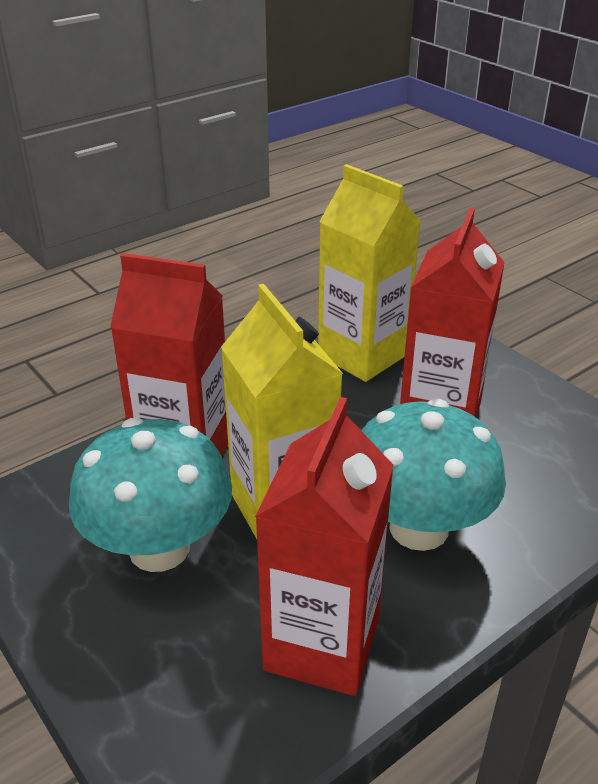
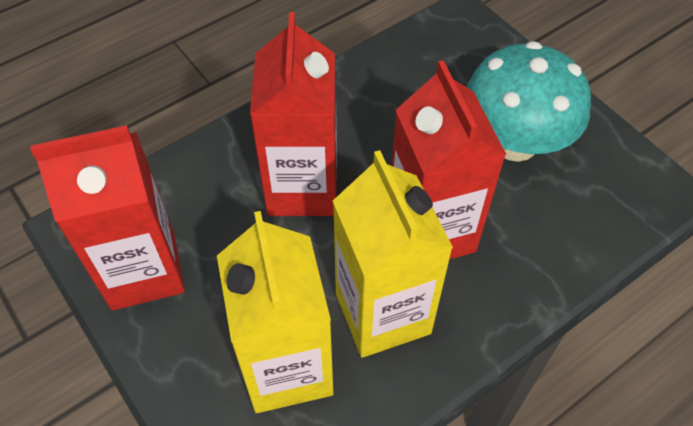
turquoise mushroom: 2 -> 1

